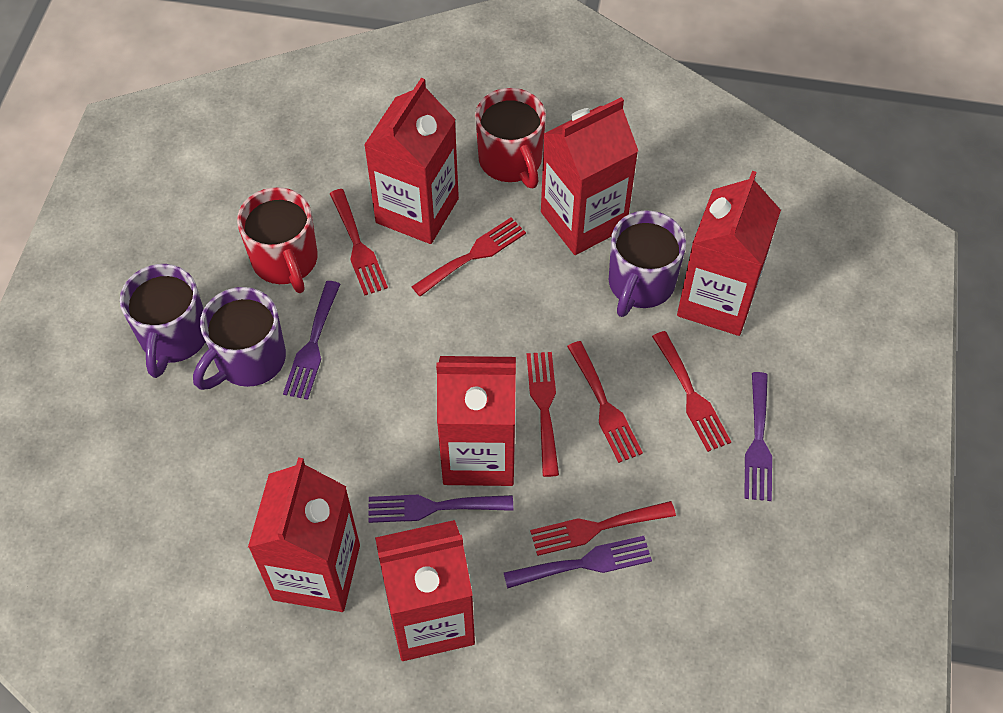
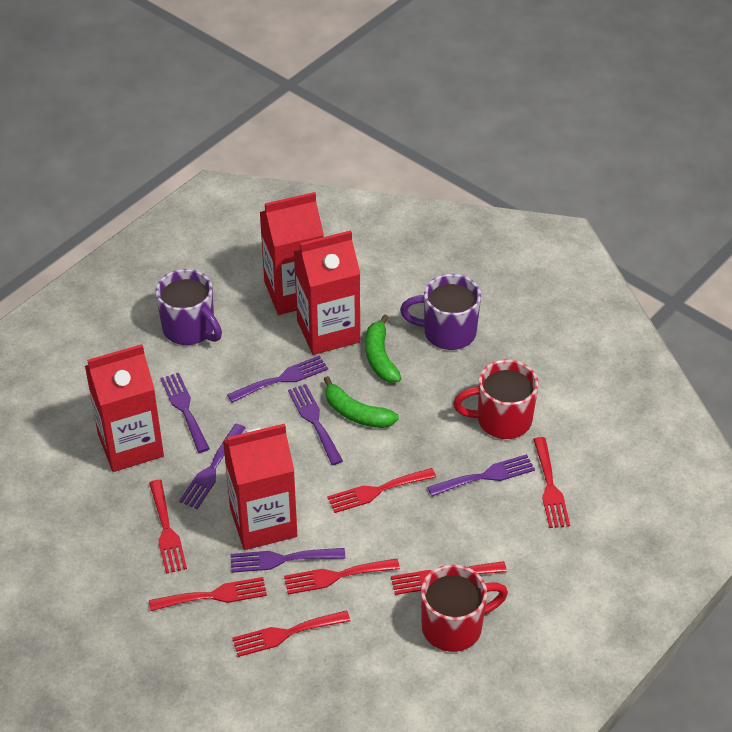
green banana: 0 -> 2
purple fork: 4 -> 6
purple mug: 3 -> 2
red carton: 6 -> 4
red fork: 6 -> 7

